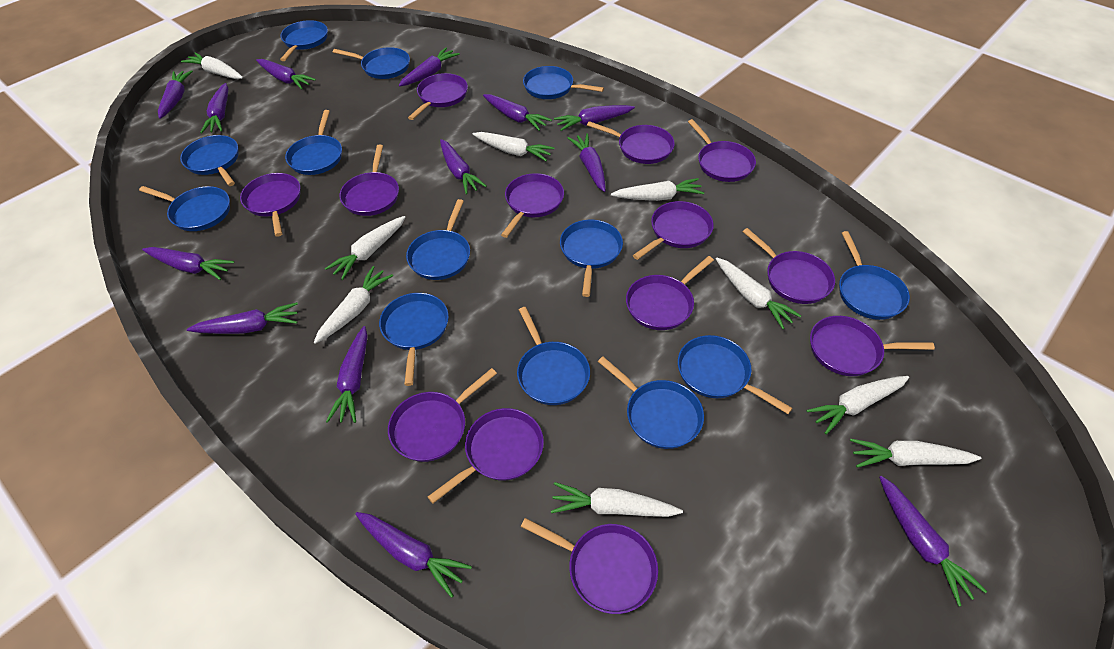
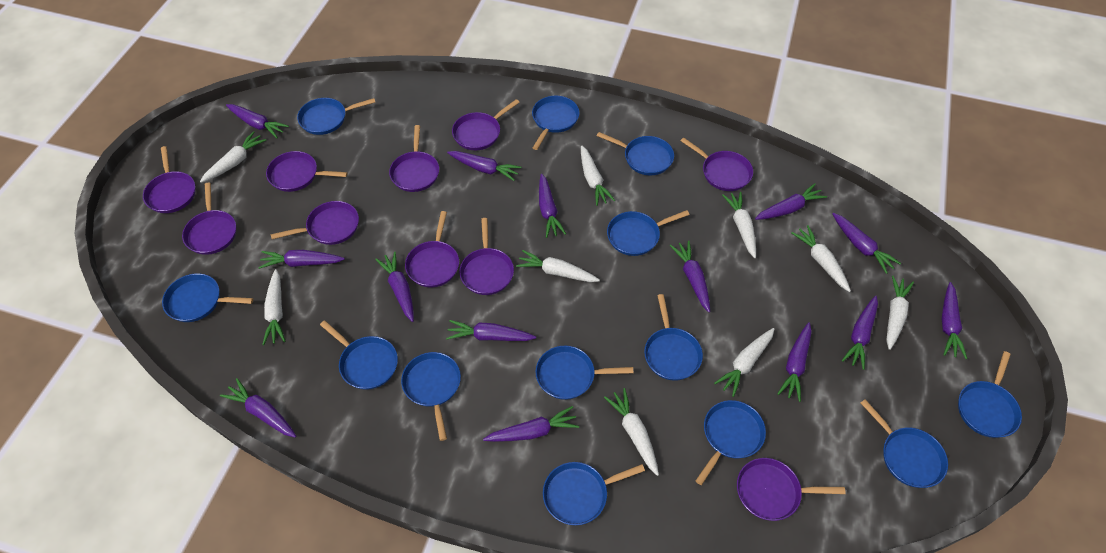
purple carrot: 13 -> 14
purple pan: 13 -> 10

